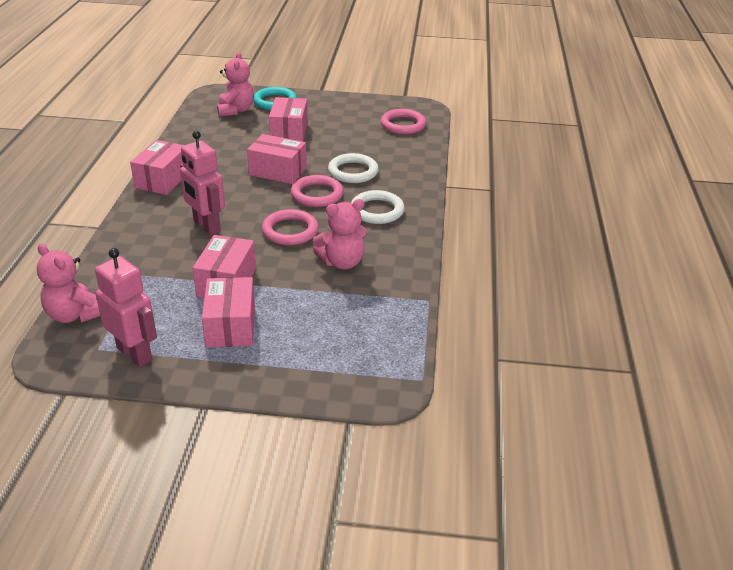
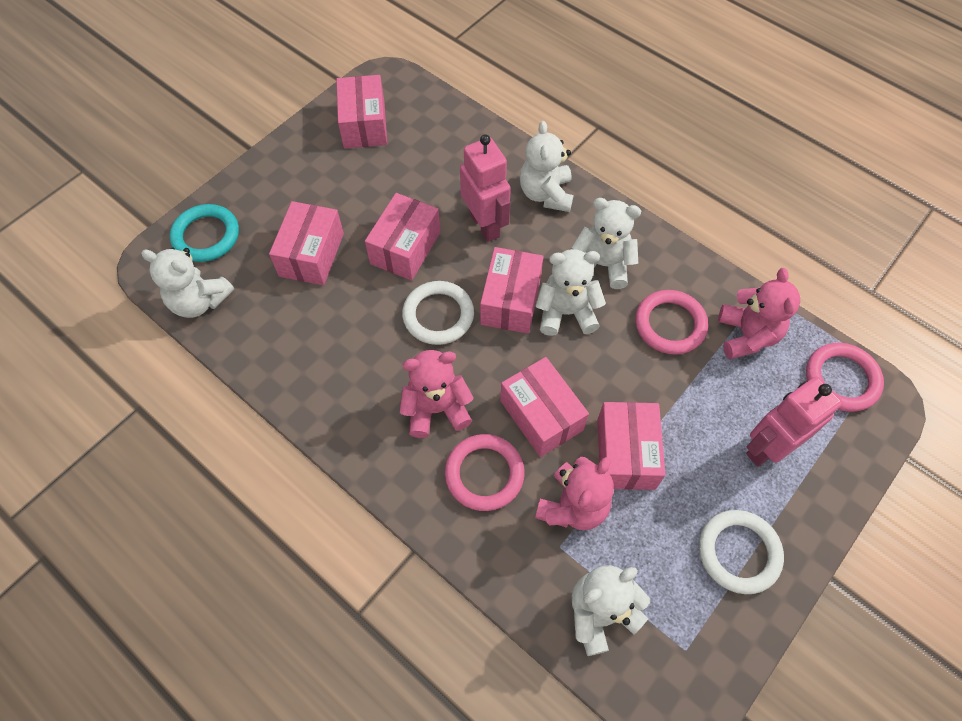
pink box: 5 -> 6
white teddy bear: 0 -> 5

